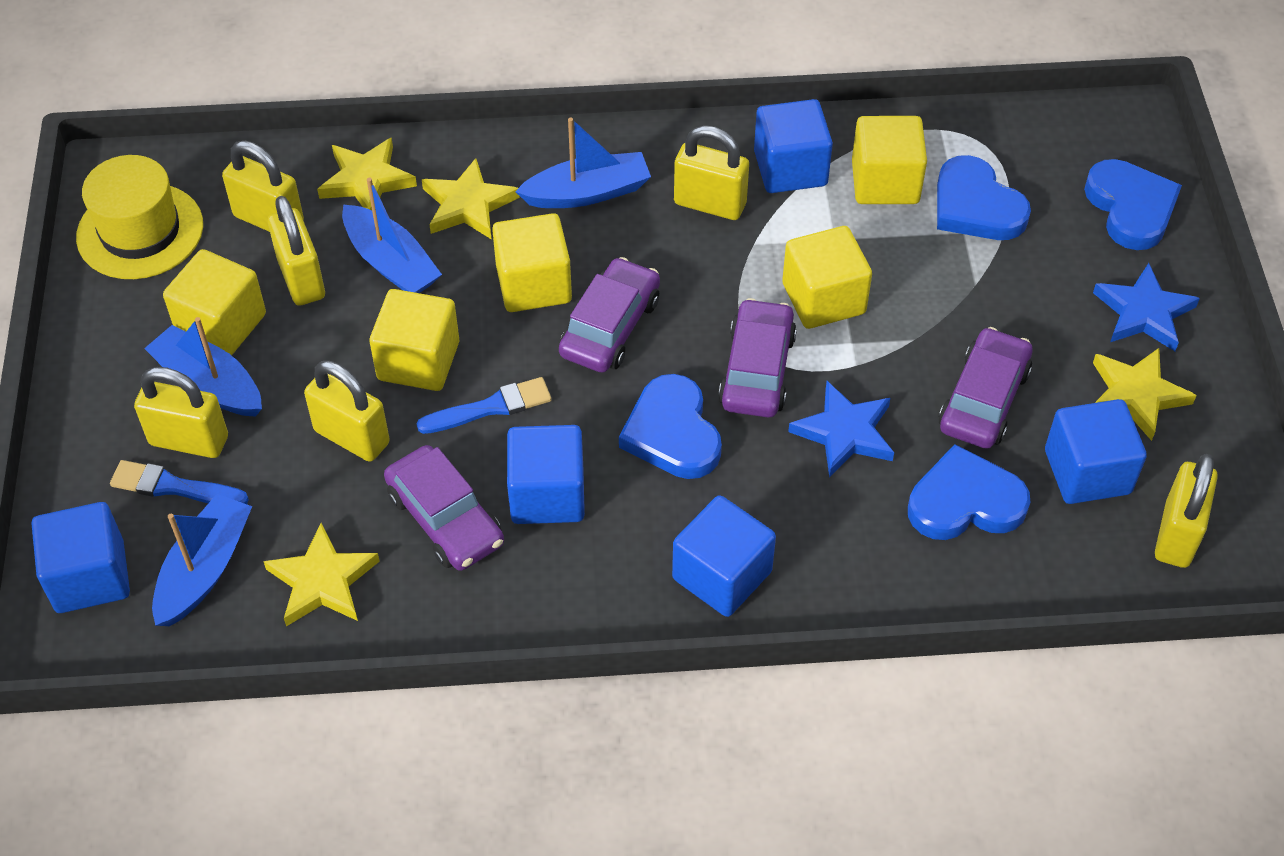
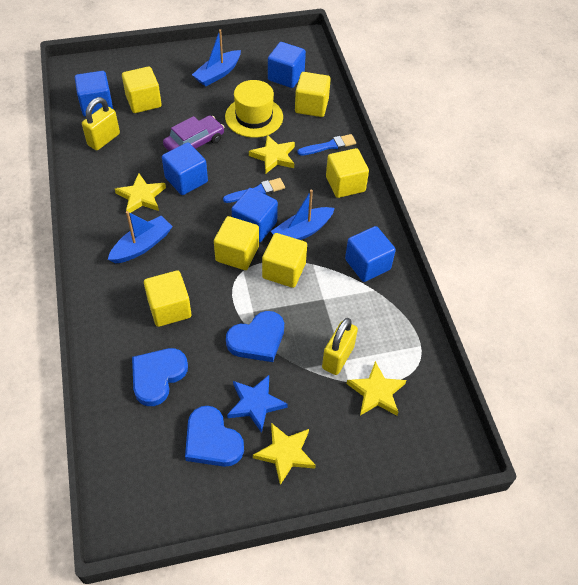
blue boat: 4 -> 3
blue heart: 4 -> 3
blue star: 2 -> 1
purple car: 4 -> 1
yellow cube: 5 -> 6
yellow padlock: 6 -> 2

